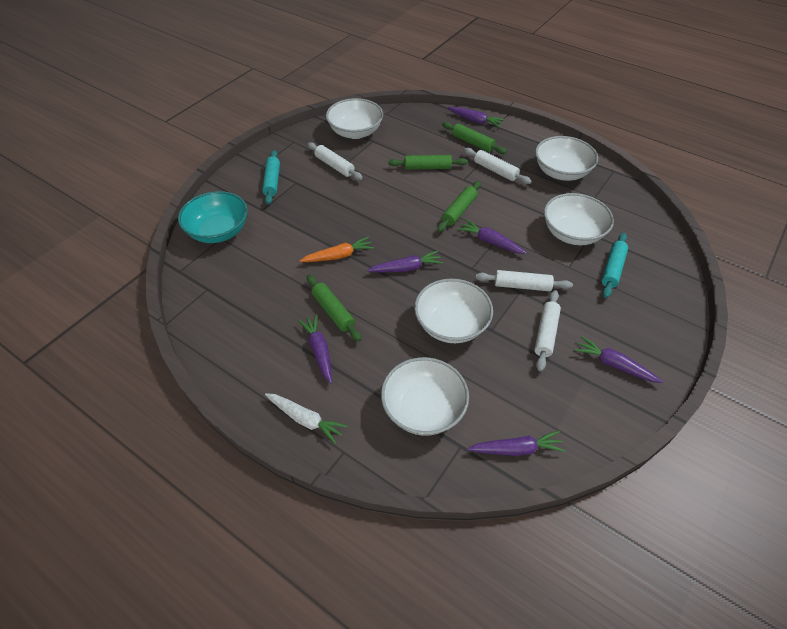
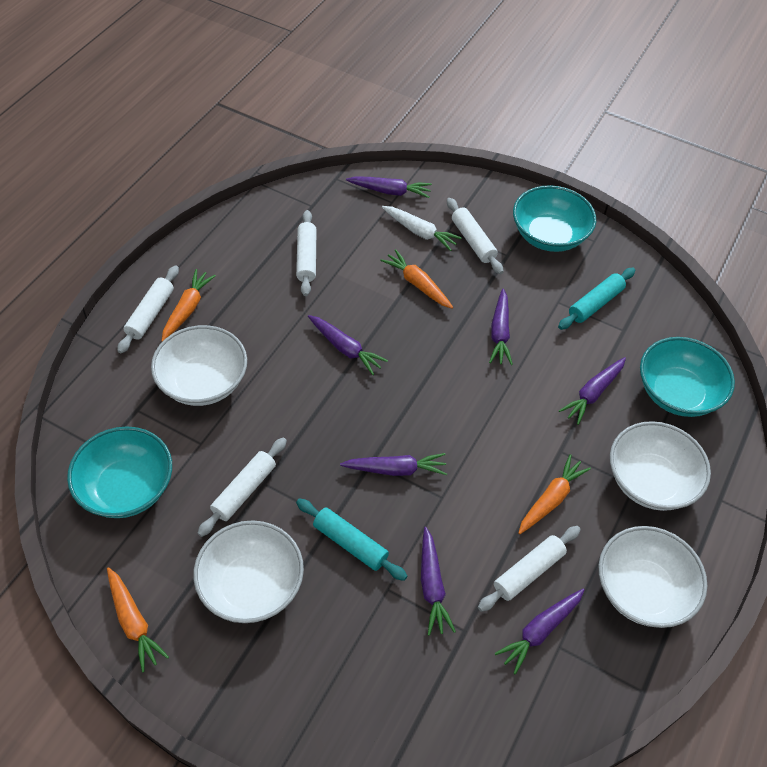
green rolling pin: 4 -> 0
orange carrot: 1 -> 4
purple carrot: 6 -> 7
turquoise bowl: 1 -> 3
white bowl: 5 -> 4
white rolling pin: 4 -> 5

